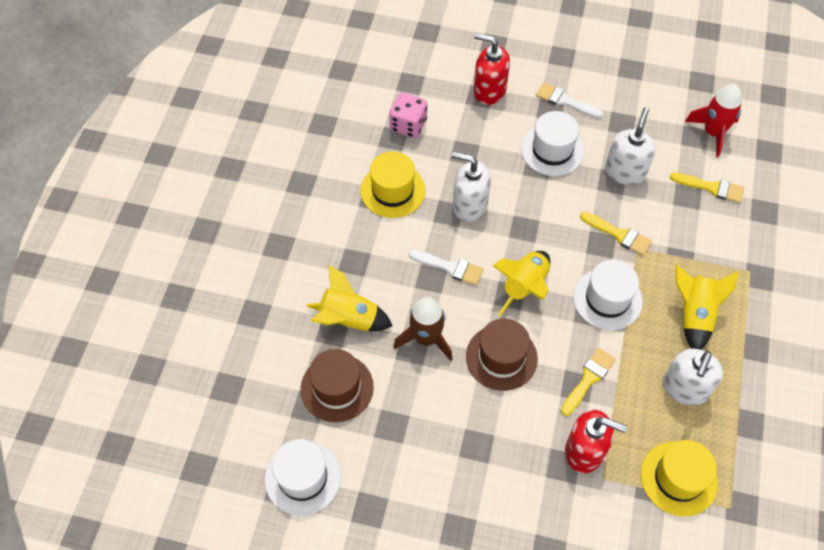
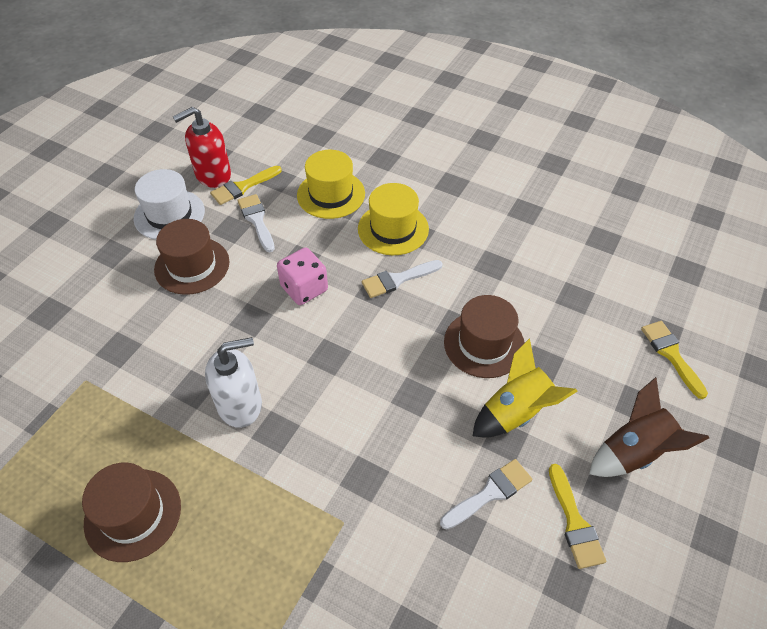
brown hat: 2 -> 3
red rocket: 1 -> 0
red soap dispenser: 2 -> 1
white brush: 2 -> 3
white hat: 3 -> 1
white soap dispenser: 3 -> 1
yellow rocket: 3 -> 1

